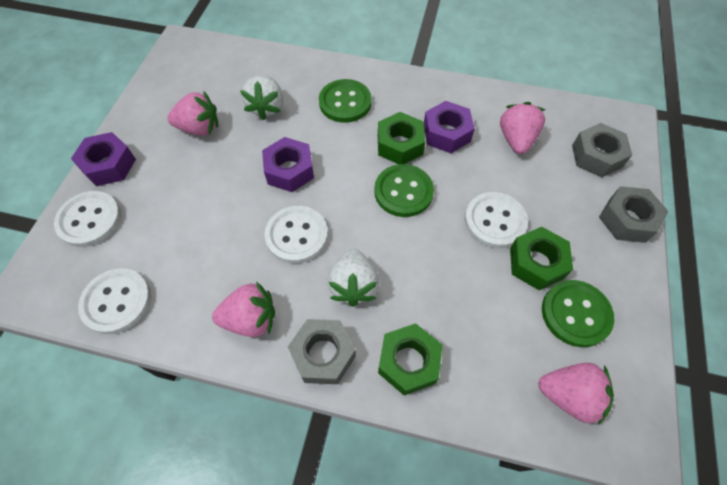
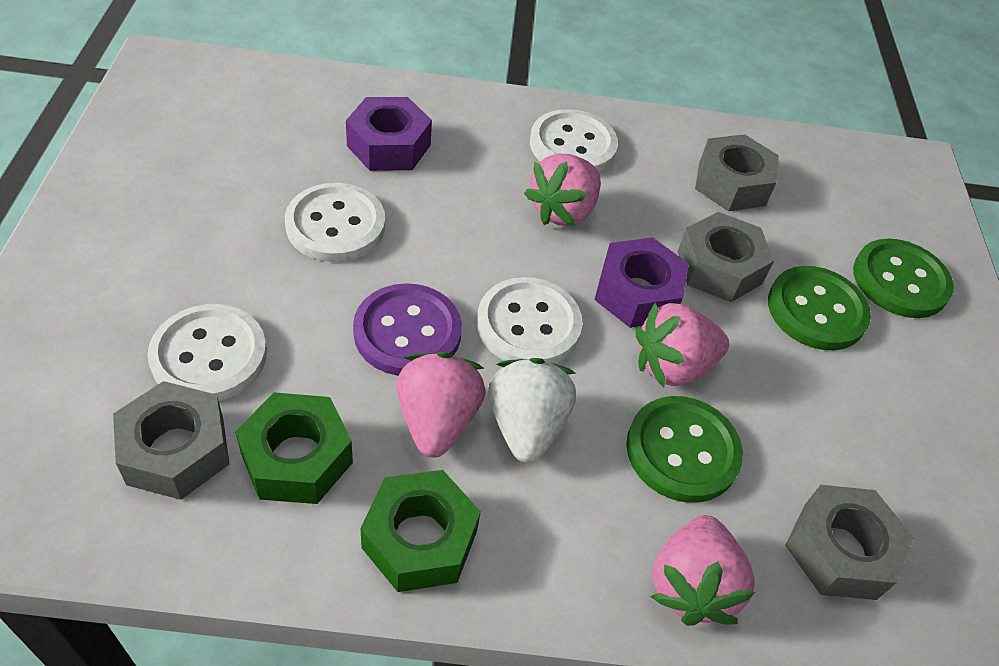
green nut: 3 -> 2
grey nut: 3 -> 4
purple button: 0 -> 1
purple nut: 3 -> 2
white strawberry: 2 -> 1

